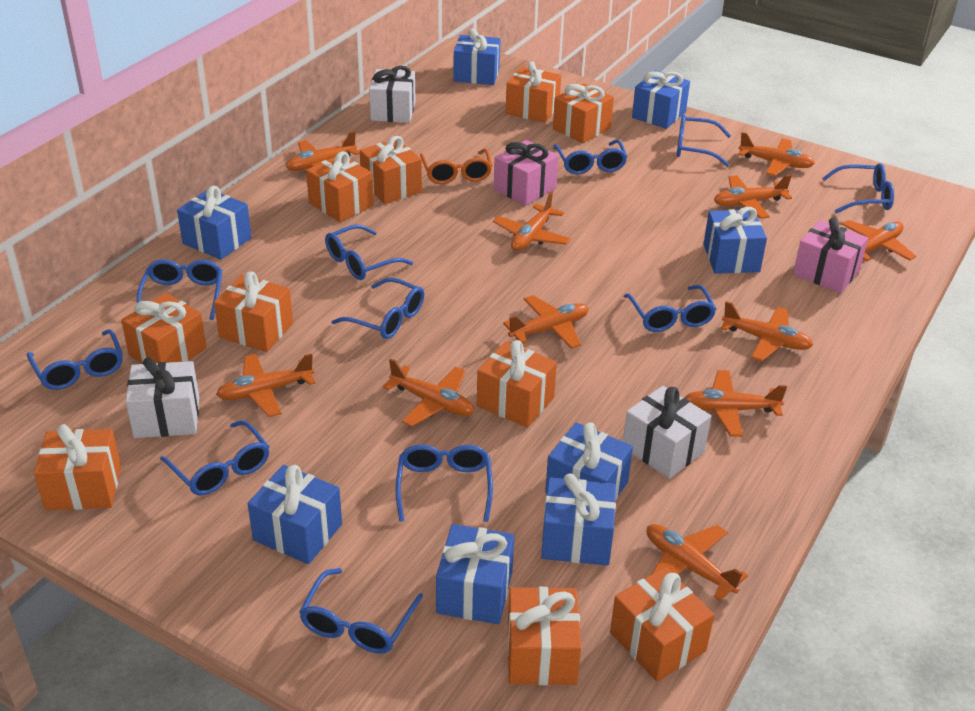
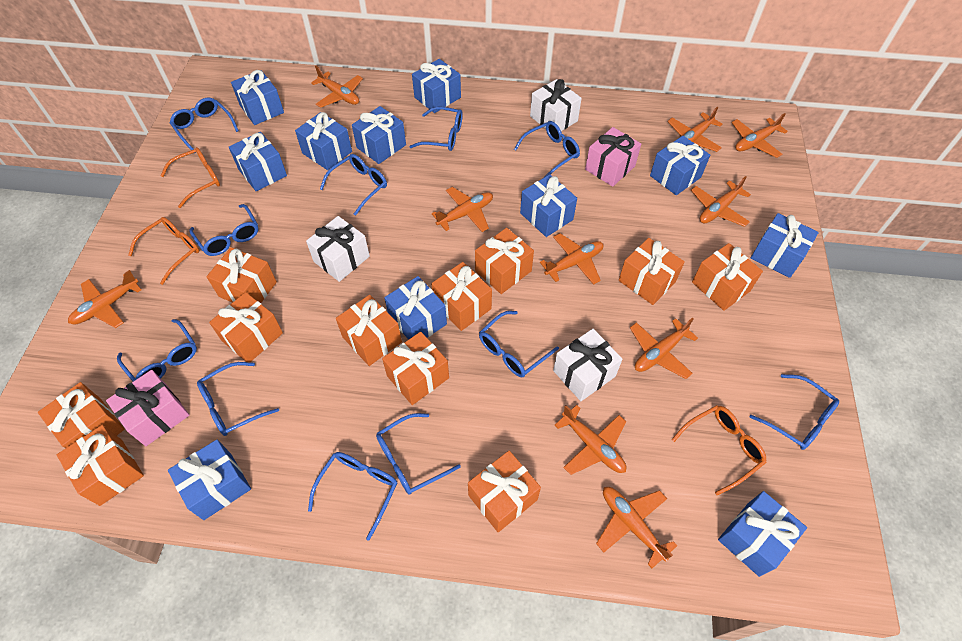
blue gift: 8 -> 11
orange gift: 10 -> 11
orange glasses: 1 -> 3
orange plane: 11 -> 10

